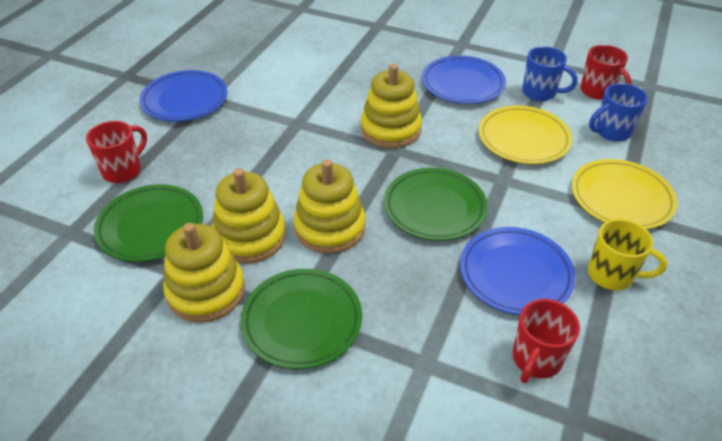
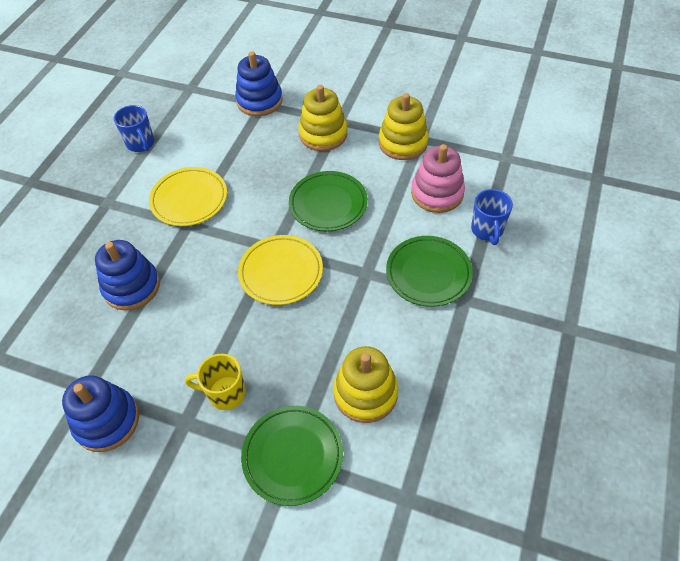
blue plate: 3 -> 0
blue stacking toy: 0 -> 3
pink stacking toy: 0 -> 1
red mug: 3 -> 0
yellow stacking toy: 4 -> 3

